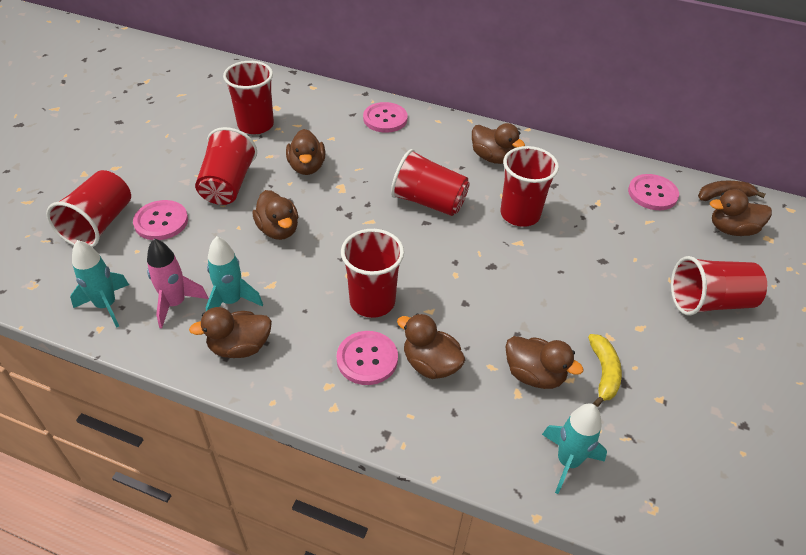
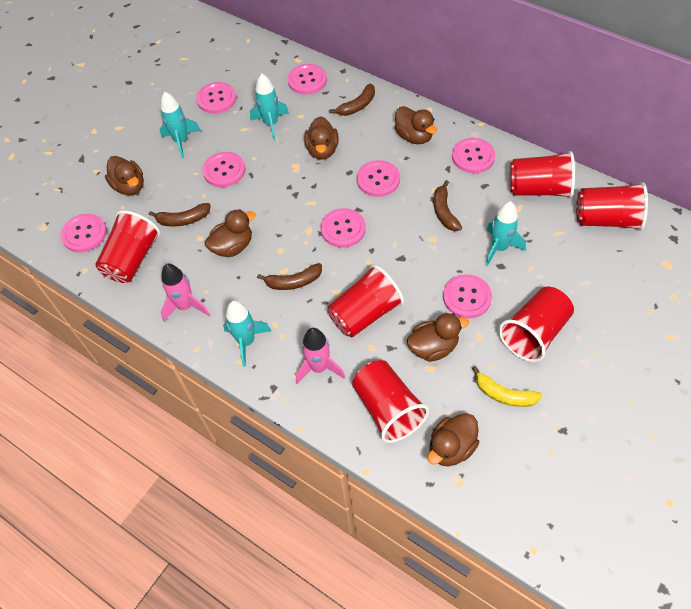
brown banana: 1 -> 4
brown duck: 7 -> 6
pink button: 4 -> 8
pink rocket: 1 -> 2
red cup: 7 -> 6
turquoise rocket: 3 -> 4

